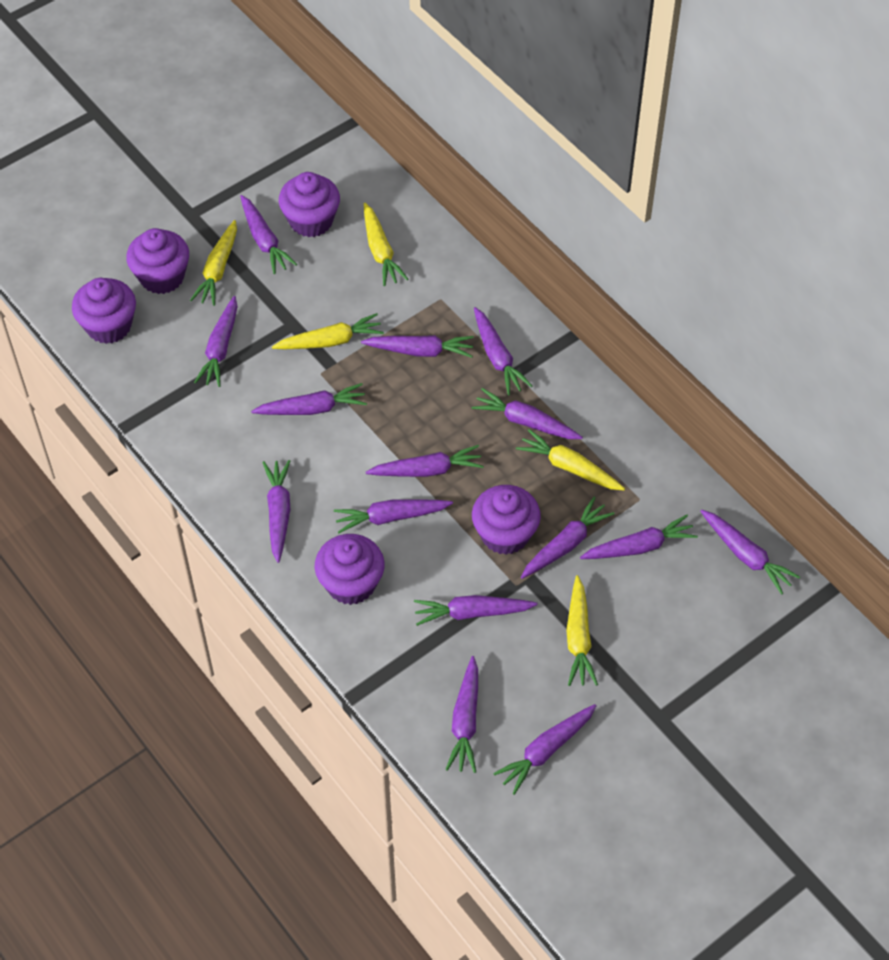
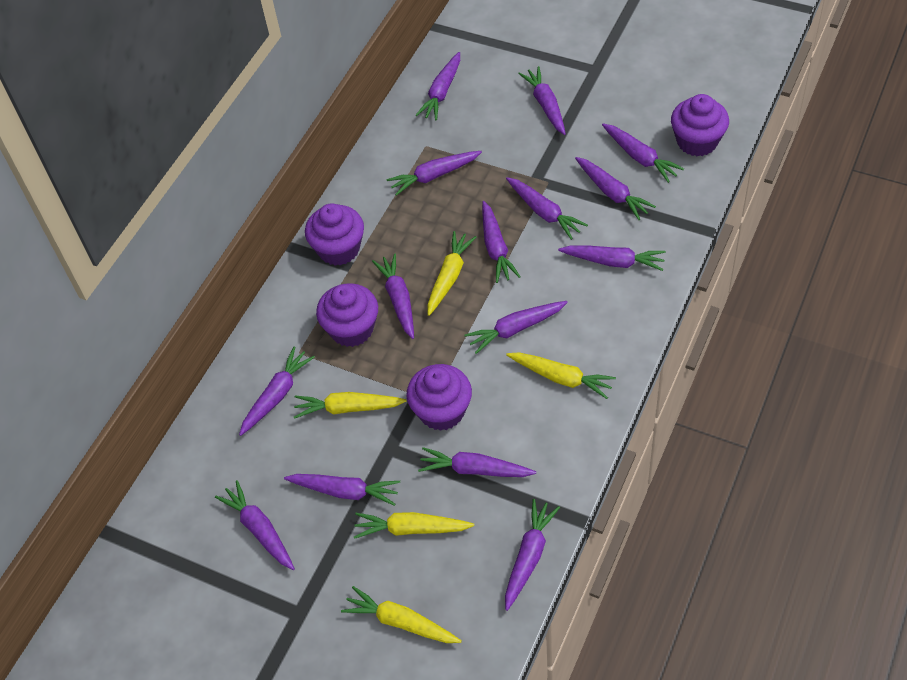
purple cupcake: 5 -> 4

